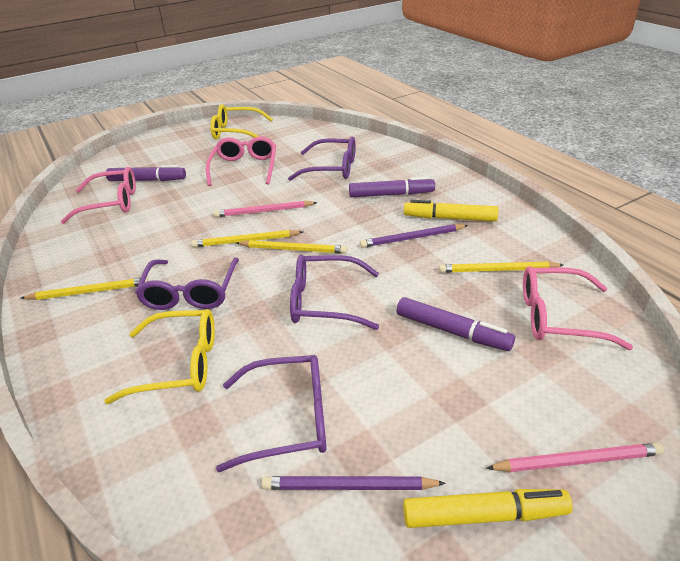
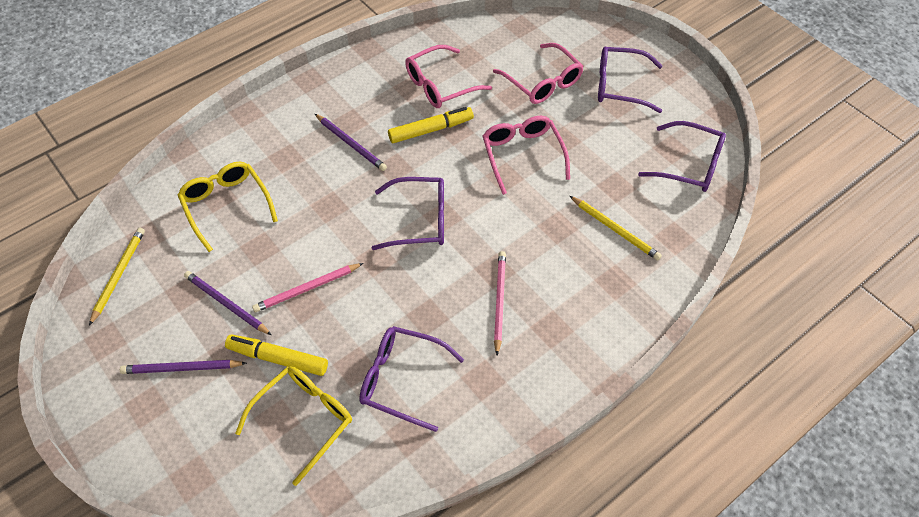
purple marker: 3 -> 0
purple pencil: 2 -> 3
yellow pencil: 4 -> 2

